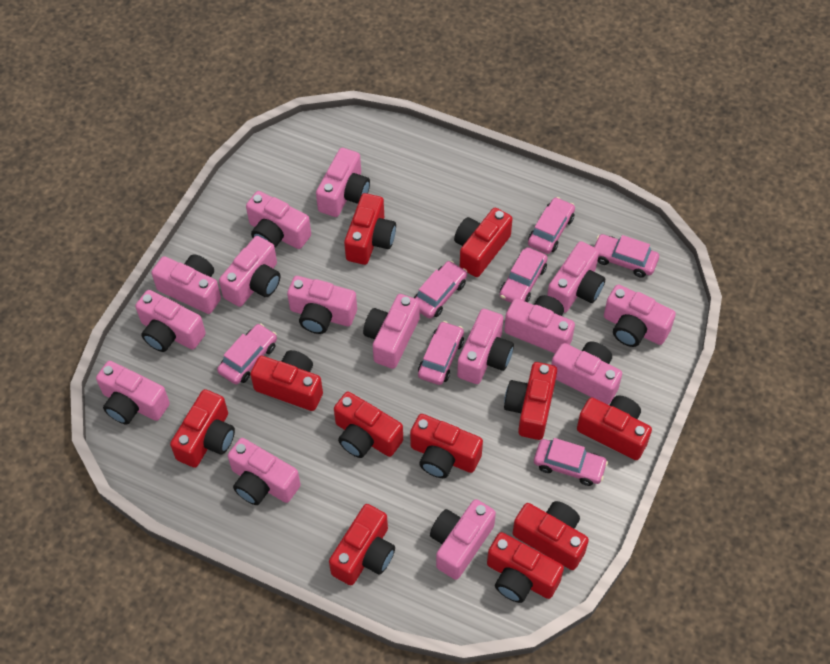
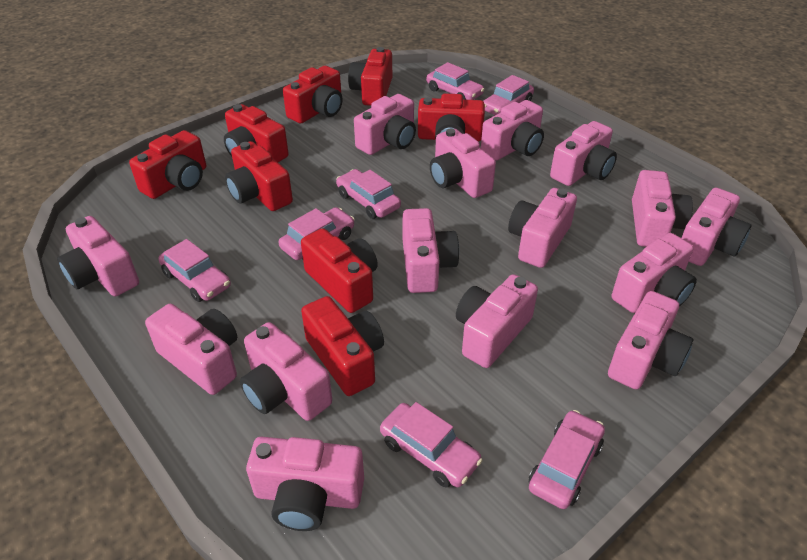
red camera: 11 -> 8

